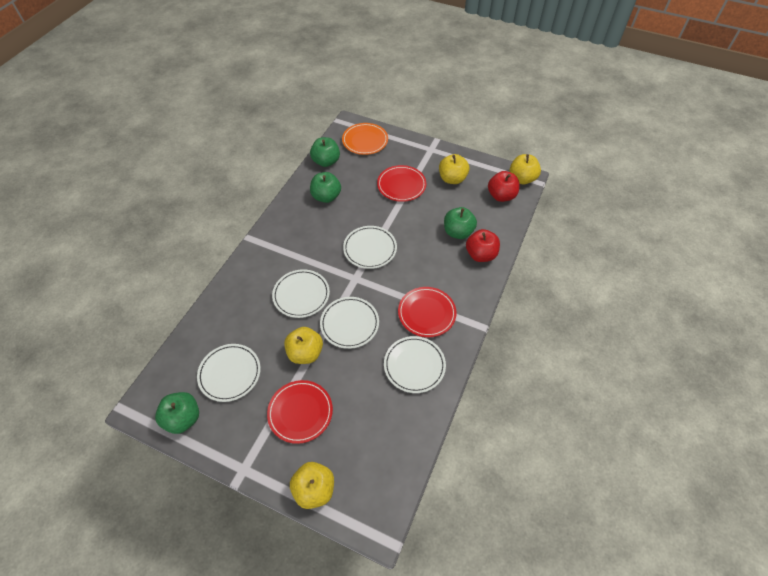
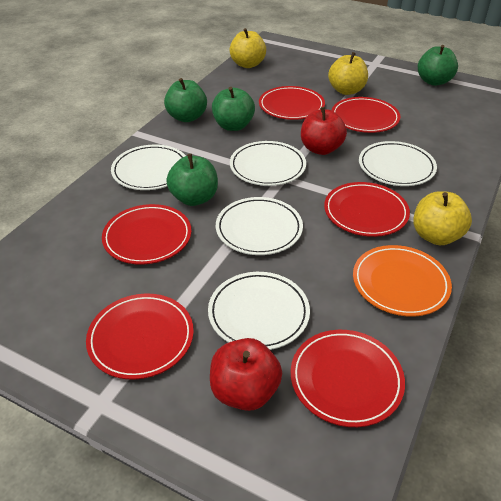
red plate: 3 -> 6
yellow apple: 4 -> 3

